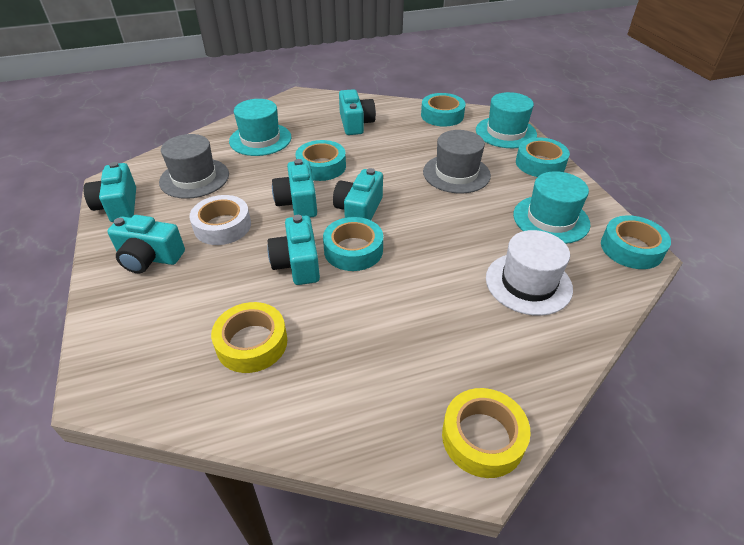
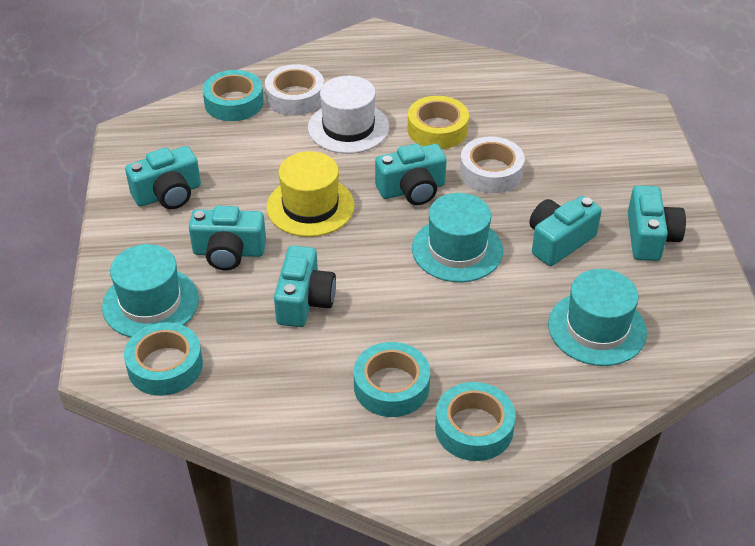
grey hat: 2 -> 0
turquoise tape: 5 -> 4
white tape: 1 -> 2
yellow hat: 0 -> 1
yellow tape: 2 -> 1

